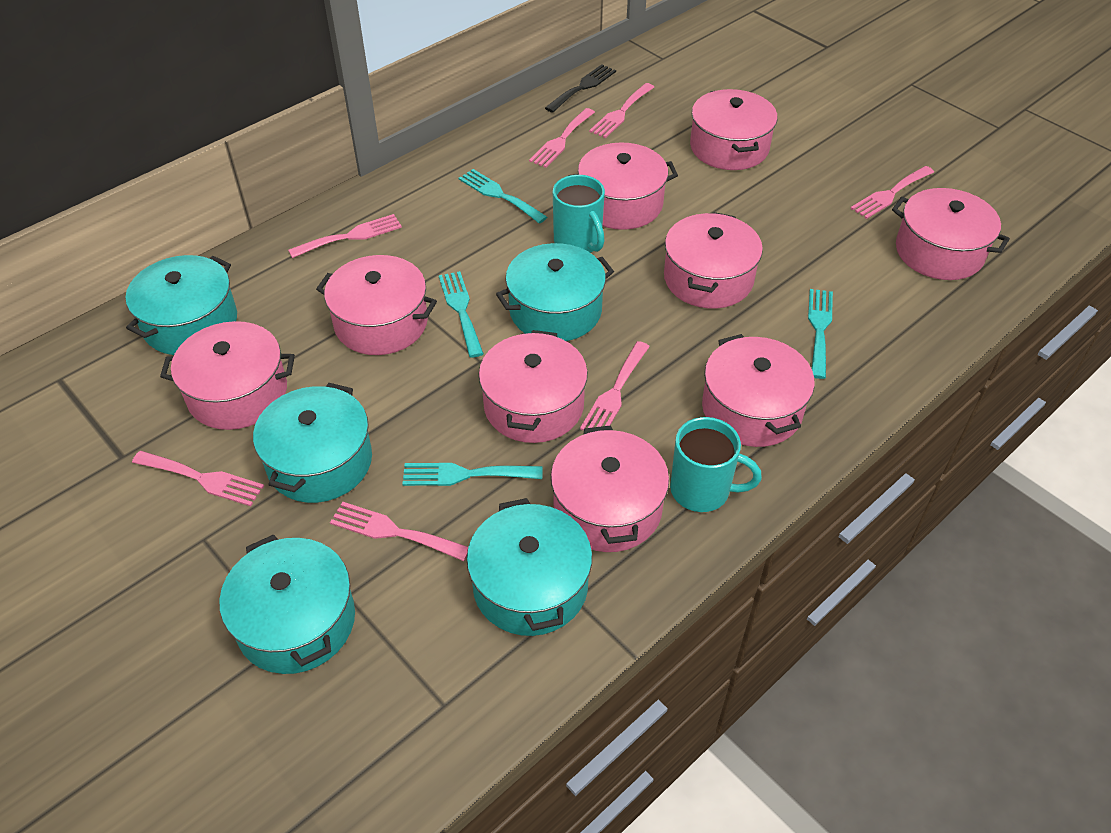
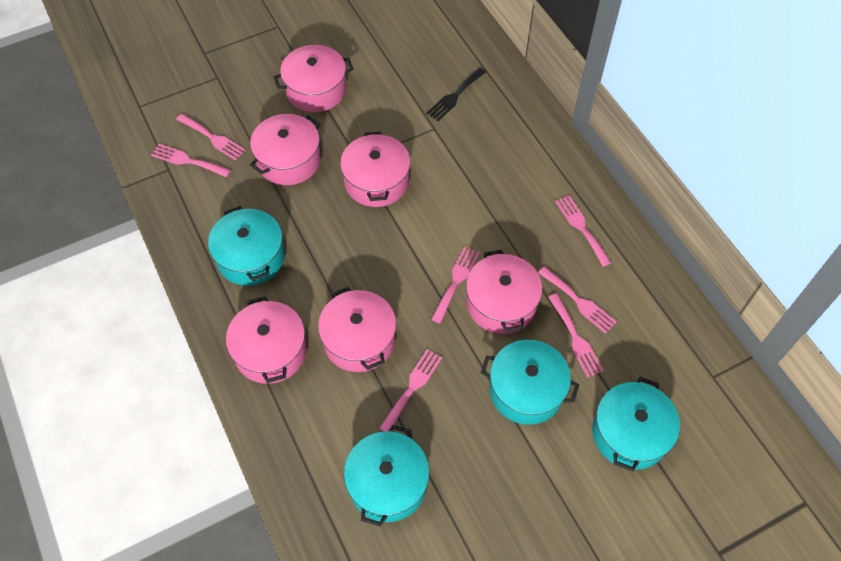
pink pot: 9 -> 6
turquoise fork: 4 -> 0
turquoise mug: 2 -> 0
turquoise pot: 5 -> 4

